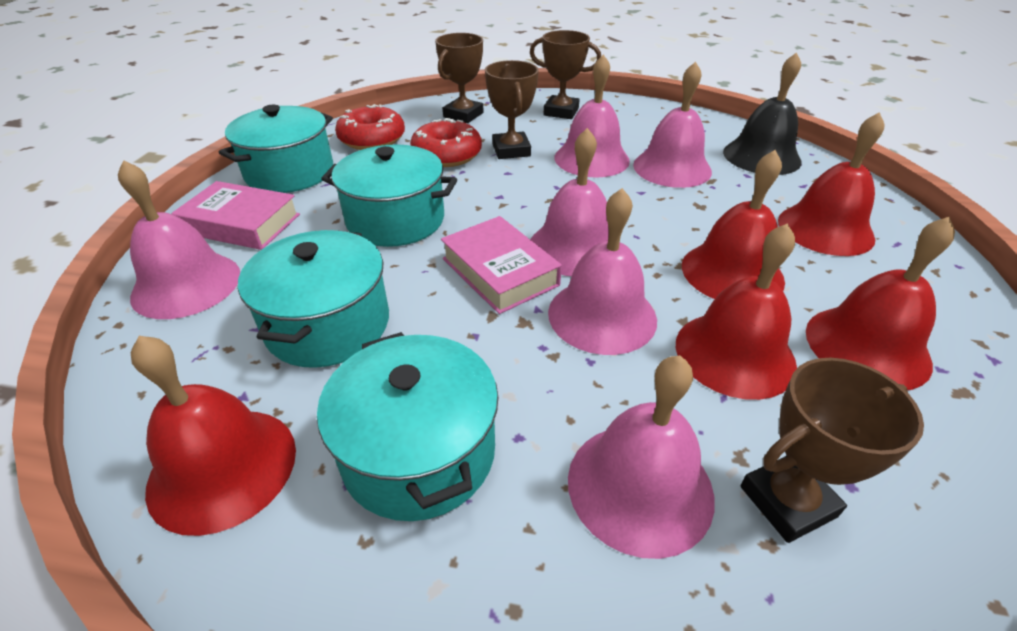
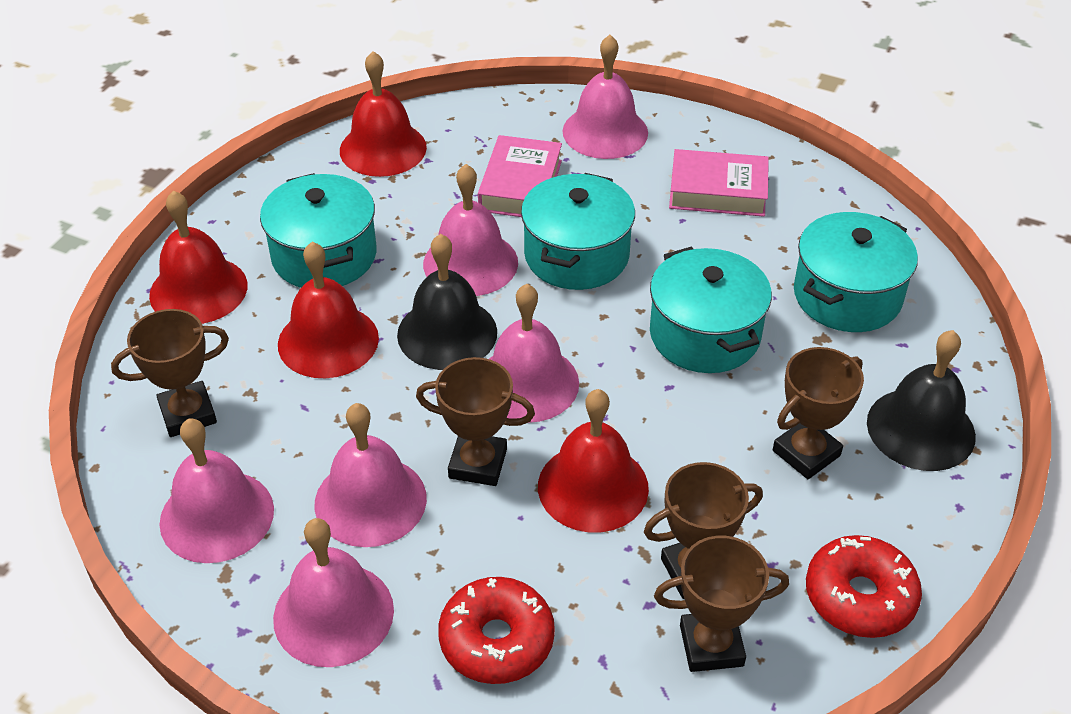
black bell: 1 -> 2
brown trophy: 4 -> 5
red bell: 5 -> 4

